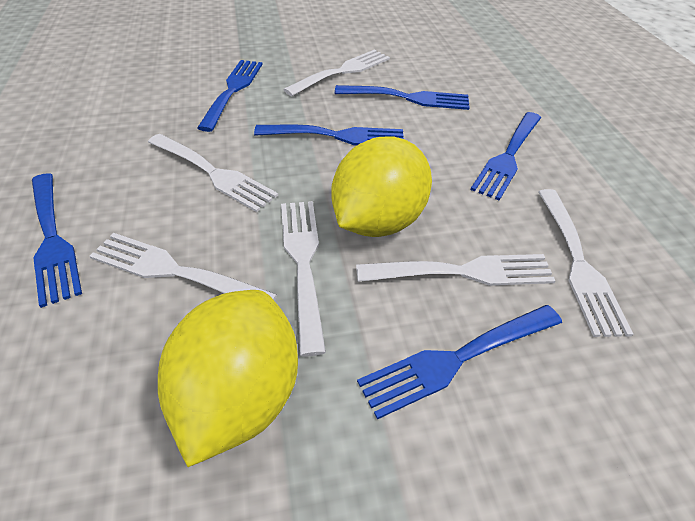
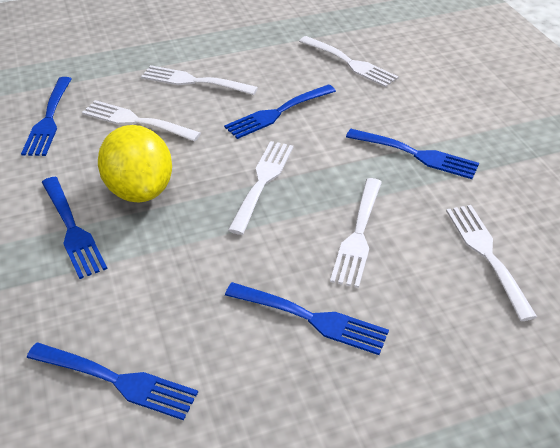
yellow lemon: 2 -> 1

